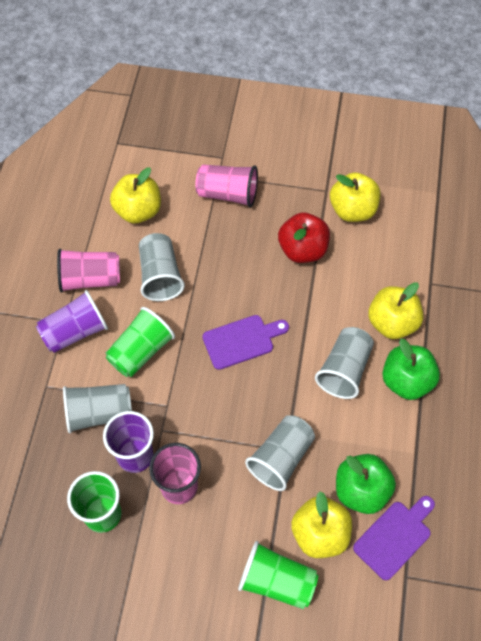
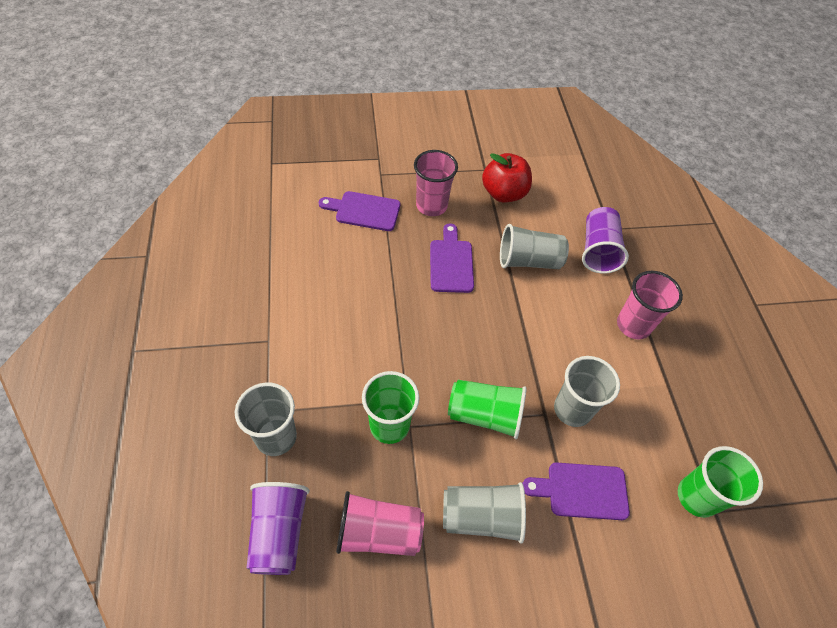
green apple: 2 -> 0
purple cutting board: 2 -> 3
yellow apple: 4 -> 0

